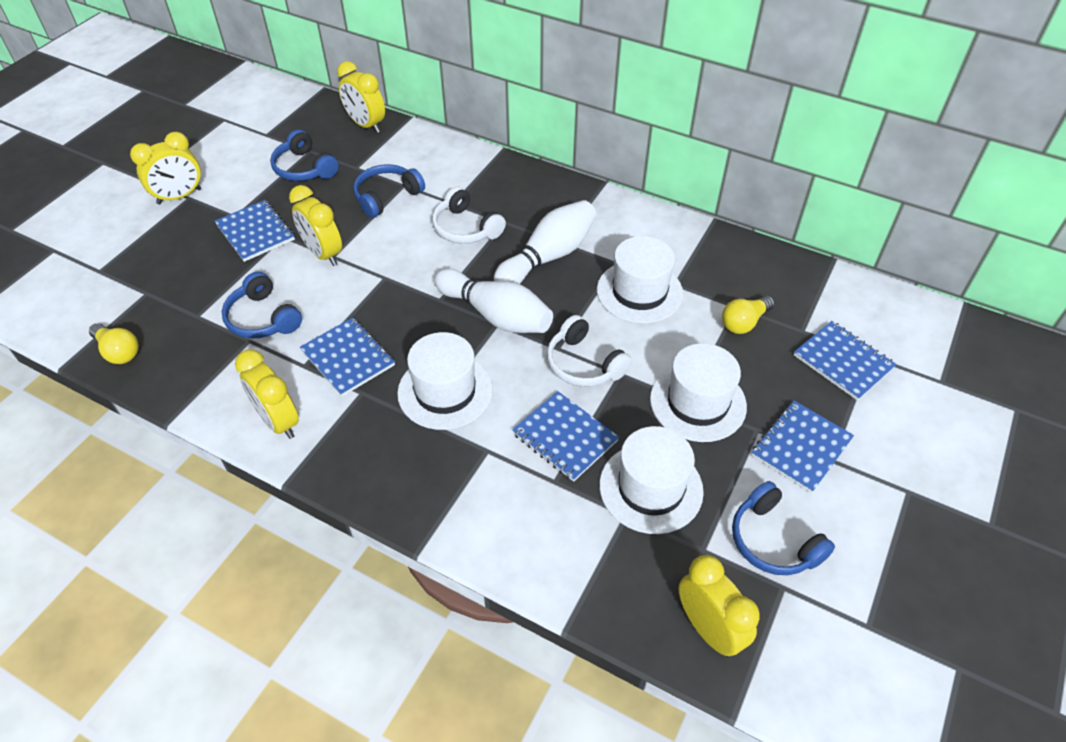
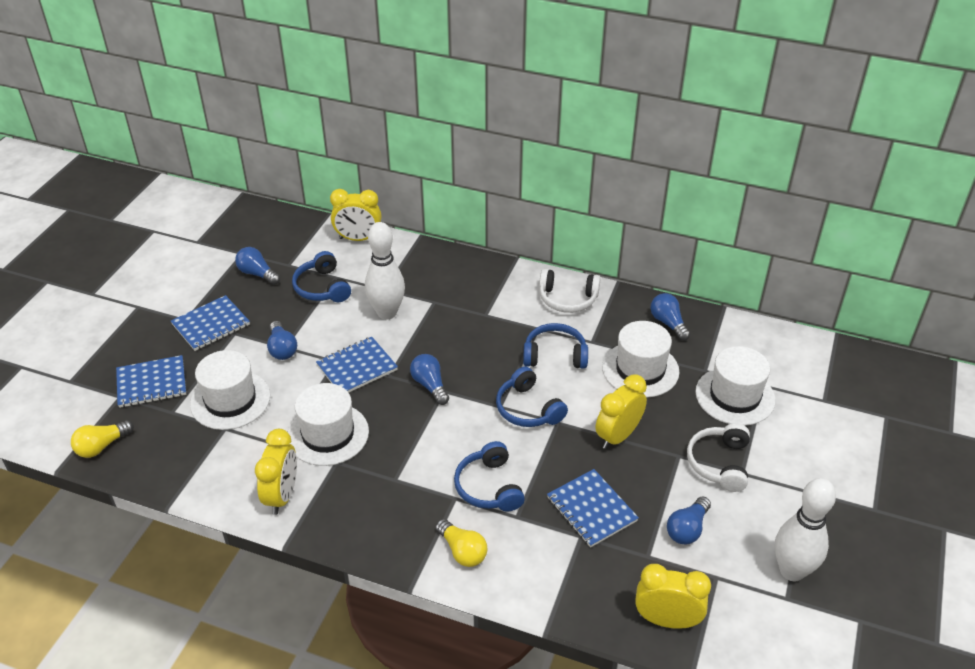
blue light bulb: 0 -> 5
blue notebook: 5 -> 4
yellow clock: 5 -> 4

